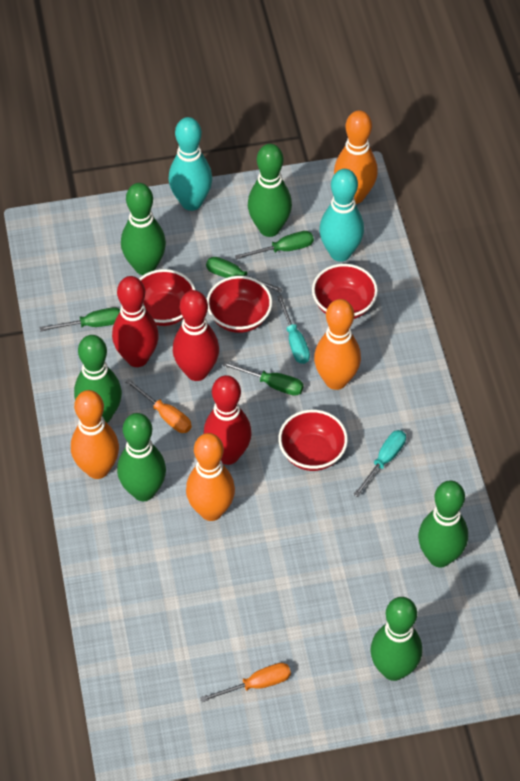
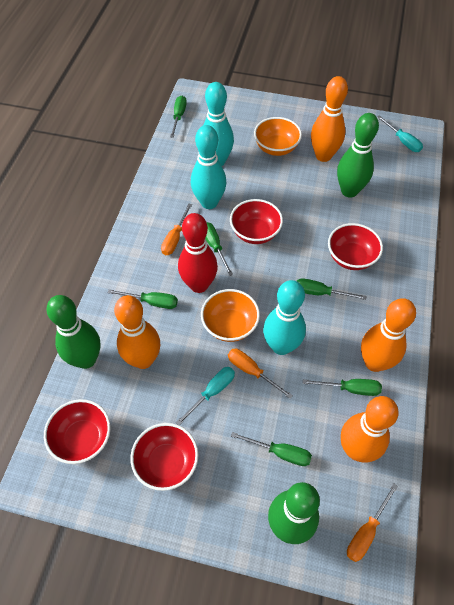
green bowling pin: 6 -> 3
green screwdriver: 4 -> 6
orange bowl: 0 -> 2
orange screwdriver: 2 -> 3
red bowling pin: 3 -> 1
turquoise bowling pin: 2 -> 3

